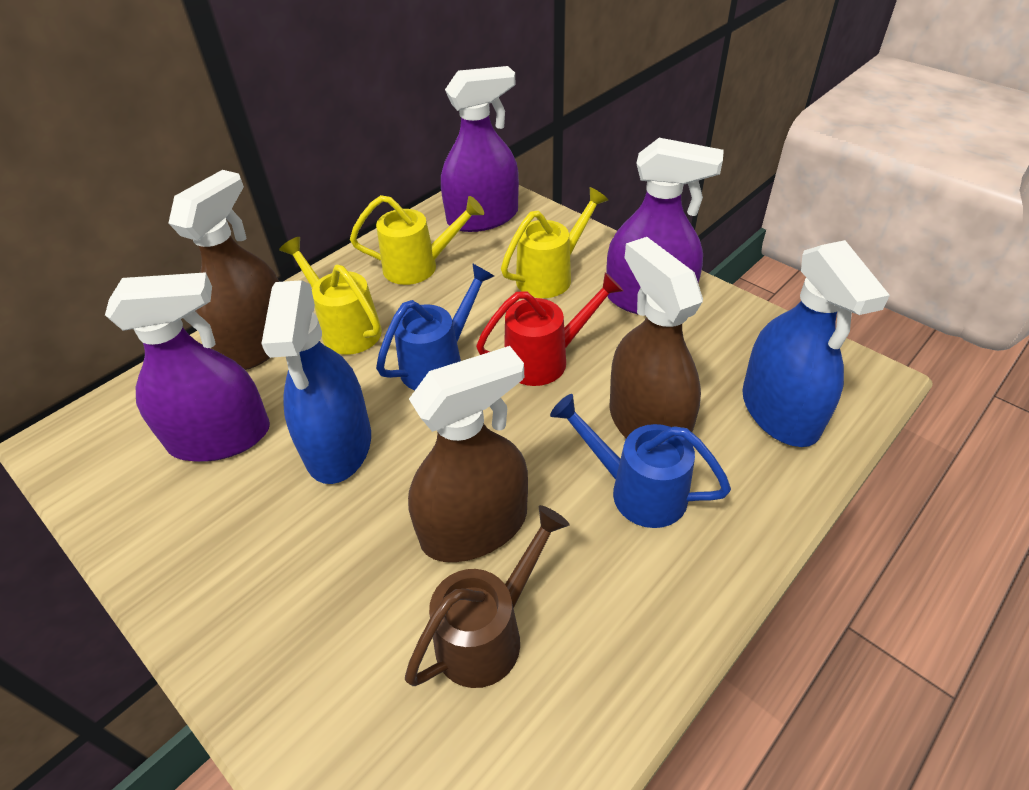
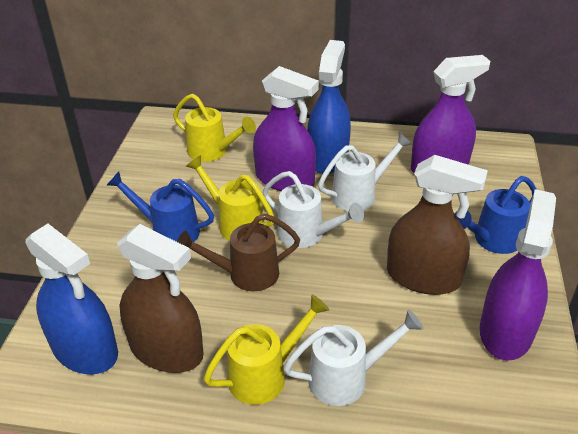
brown spray bottle: 3 -> 2
red watering can: 1 -> 0
white watering can: 0 -> 3

